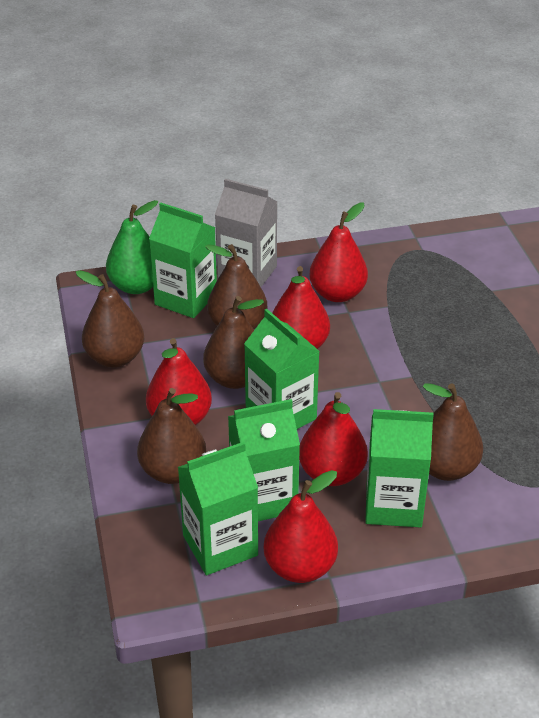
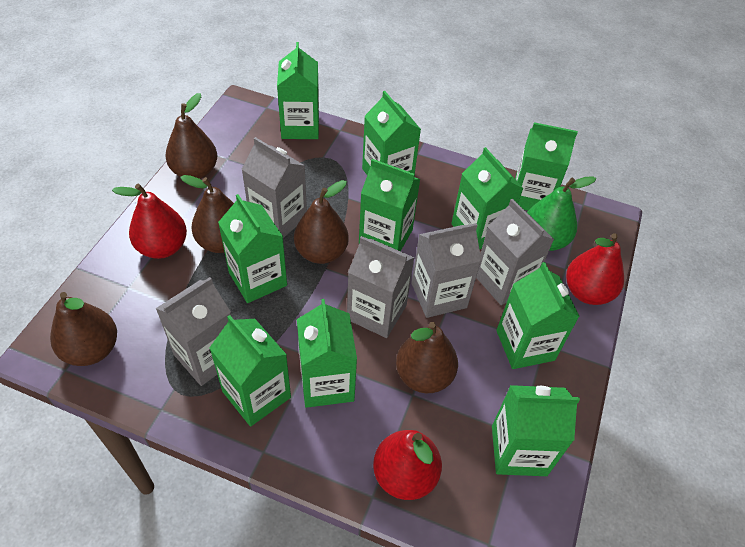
green carton: 5 -> 10
grey carton: 1 -> 5
red pear: 5 -> 3

